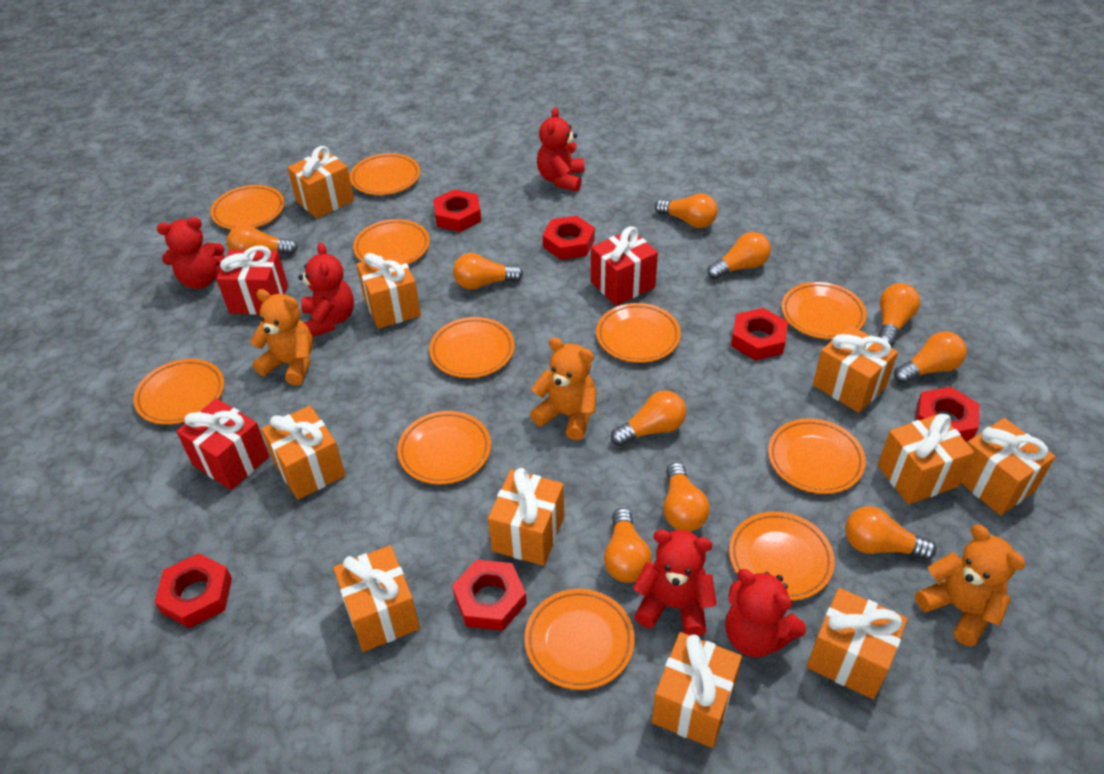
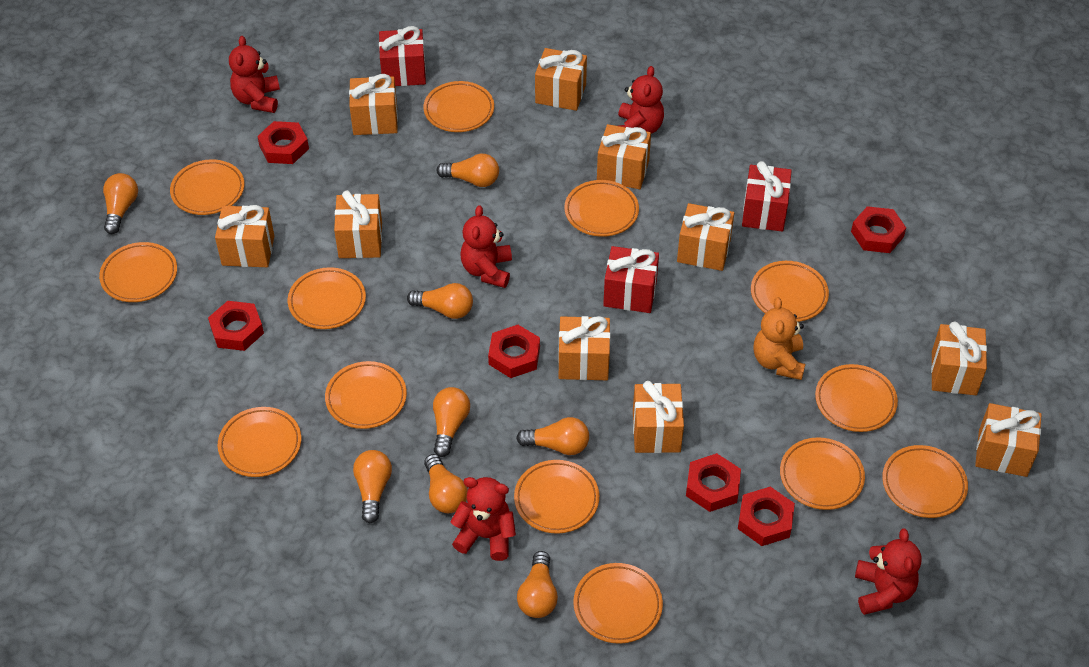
orange light bulb: 10 -> 8
orange plate: 11 -> 13
orange teddy bear: 3 -> 1

